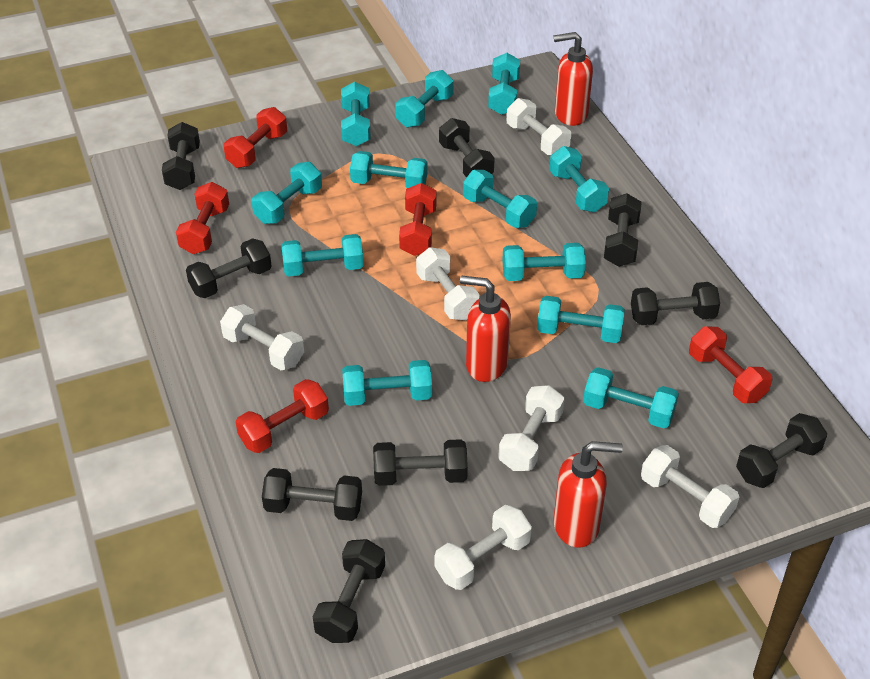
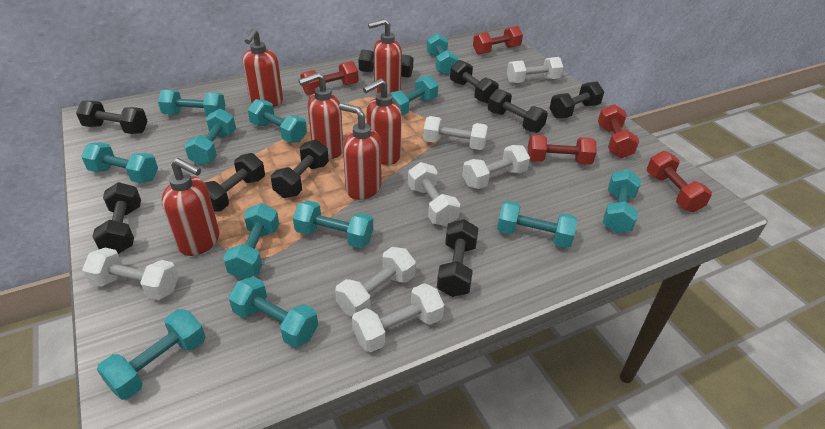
red soap dispenser: 3 -> 6
white dumbbell: 6 -> 7

